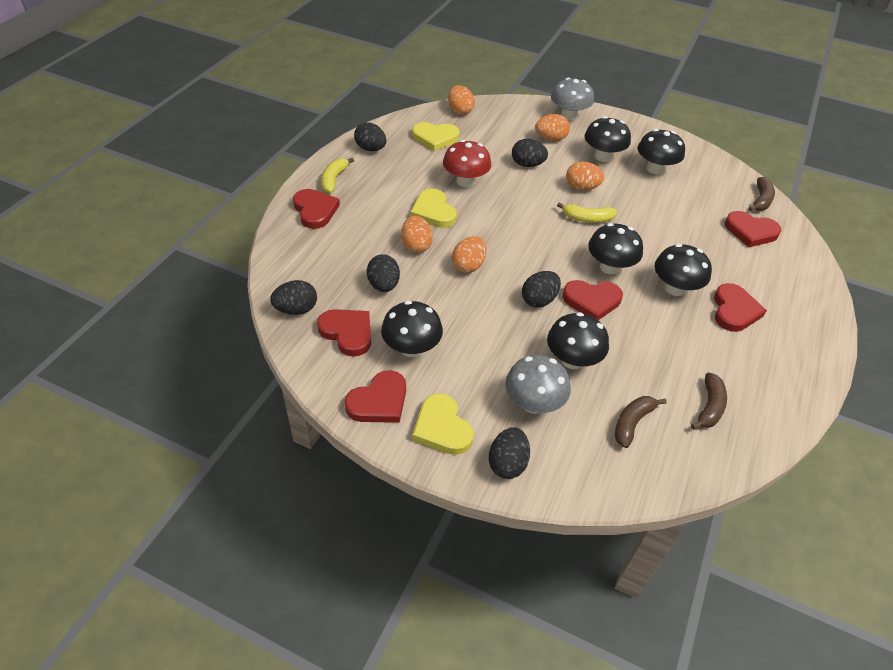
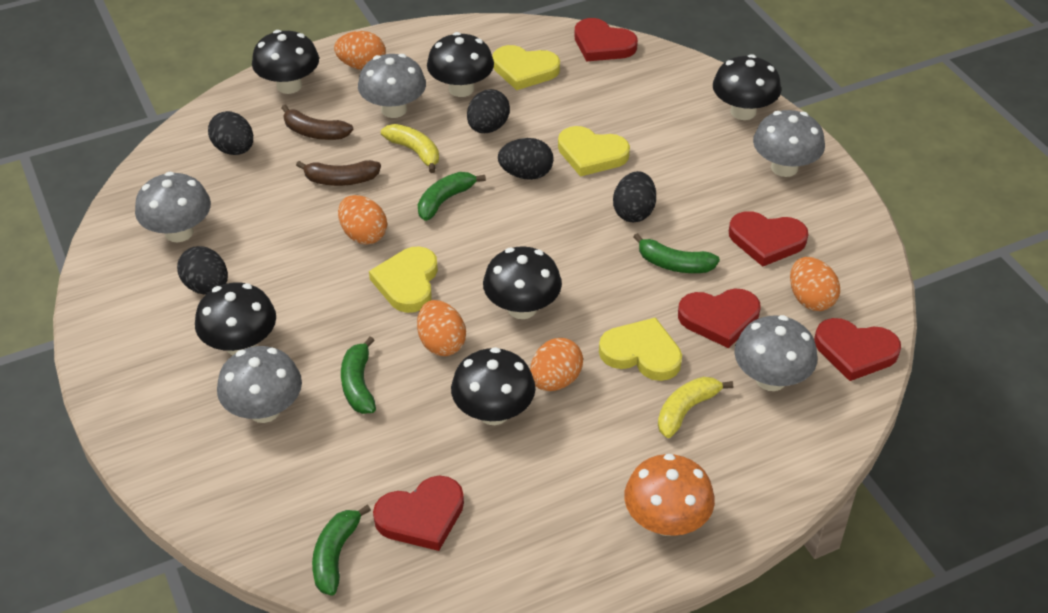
black egg: 6 -> 5
brown banana: 3 -> 2
green banana: 0 -> 4
grey mushroom: 2 -> 5
orange mushroom: 0 -> 1
red heart: 6 -> 5
red mushroom: 1 -> 0
yellow heart: 3 -> 4

